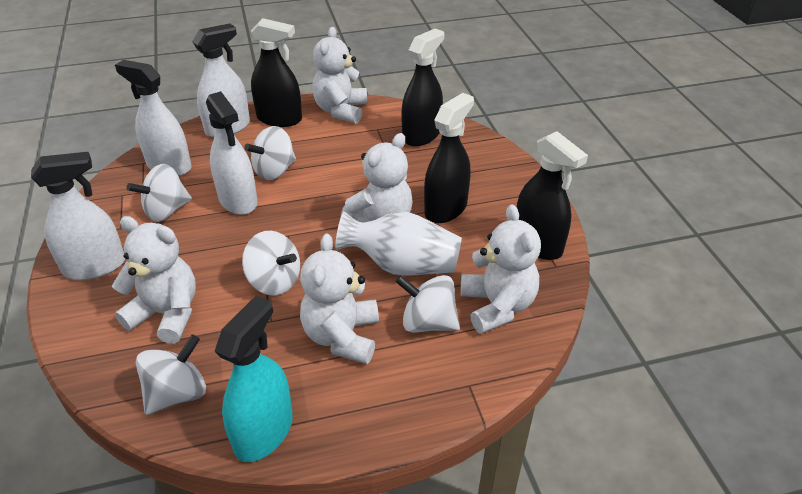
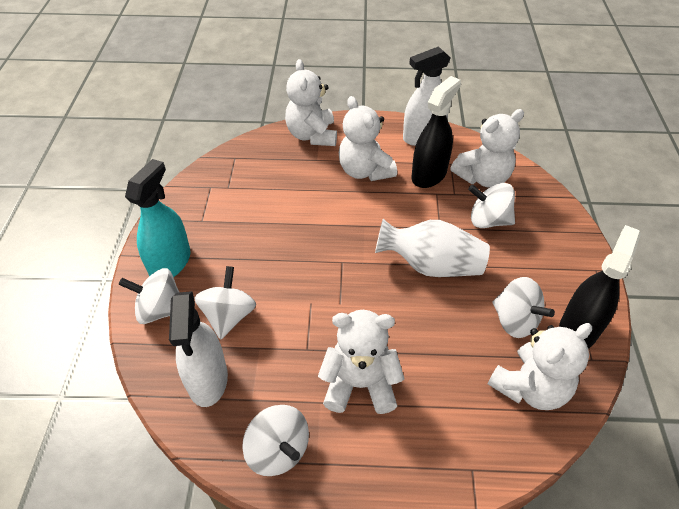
black spray bottle: 4 -> 2
white spray bottle: 4 -> 2

